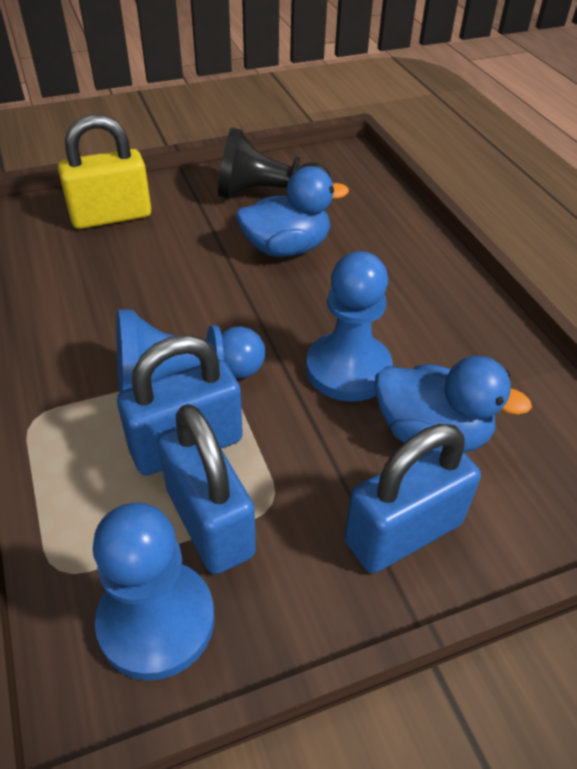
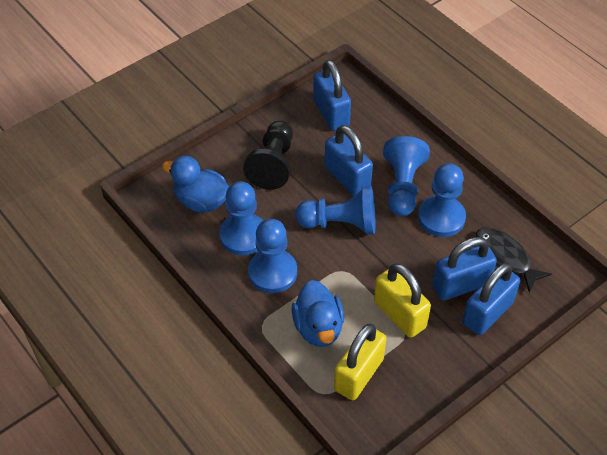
black fish: 0 -> 1
blue padlock: 3 -> 4
blue pawn: 3 -> 5
yellow padlock: 1 -> 2

